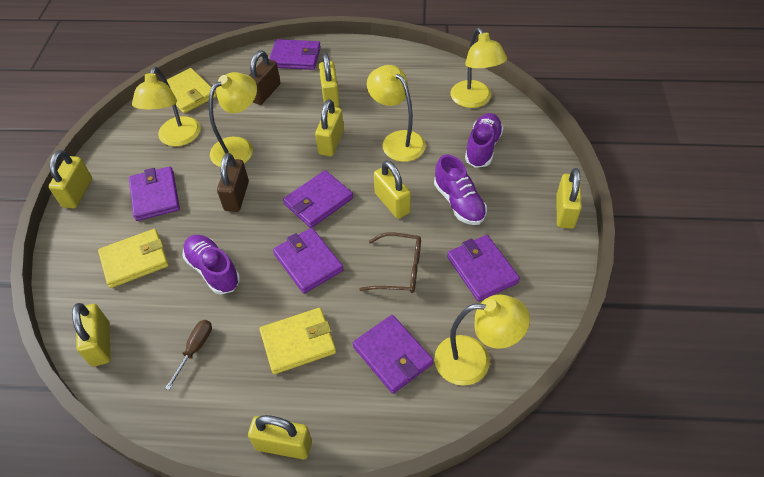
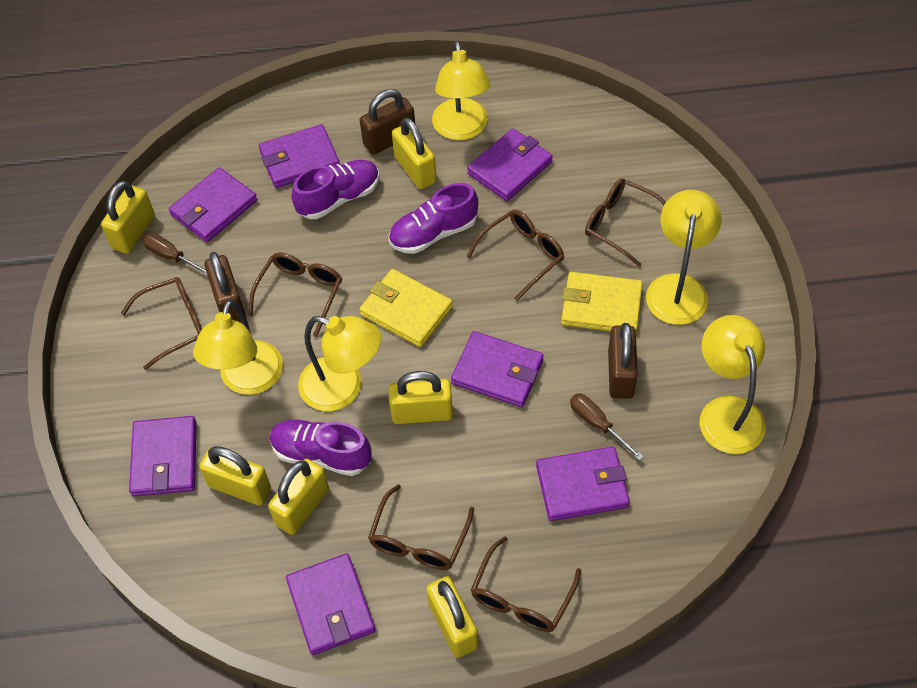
brown glasses: 1 -> 6
brown padlock: 2 -> 3
brown screwdriver: 1 -> 2
purple wallet: 6 -> 7
yellow padlock: 7 -> 6
yellow wallet: 3 -> 2

